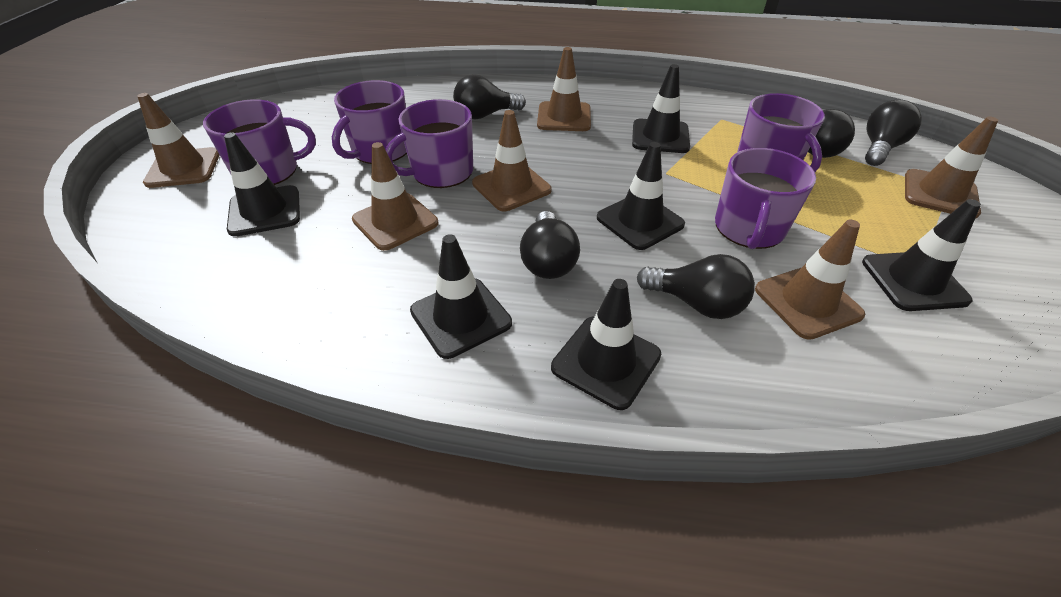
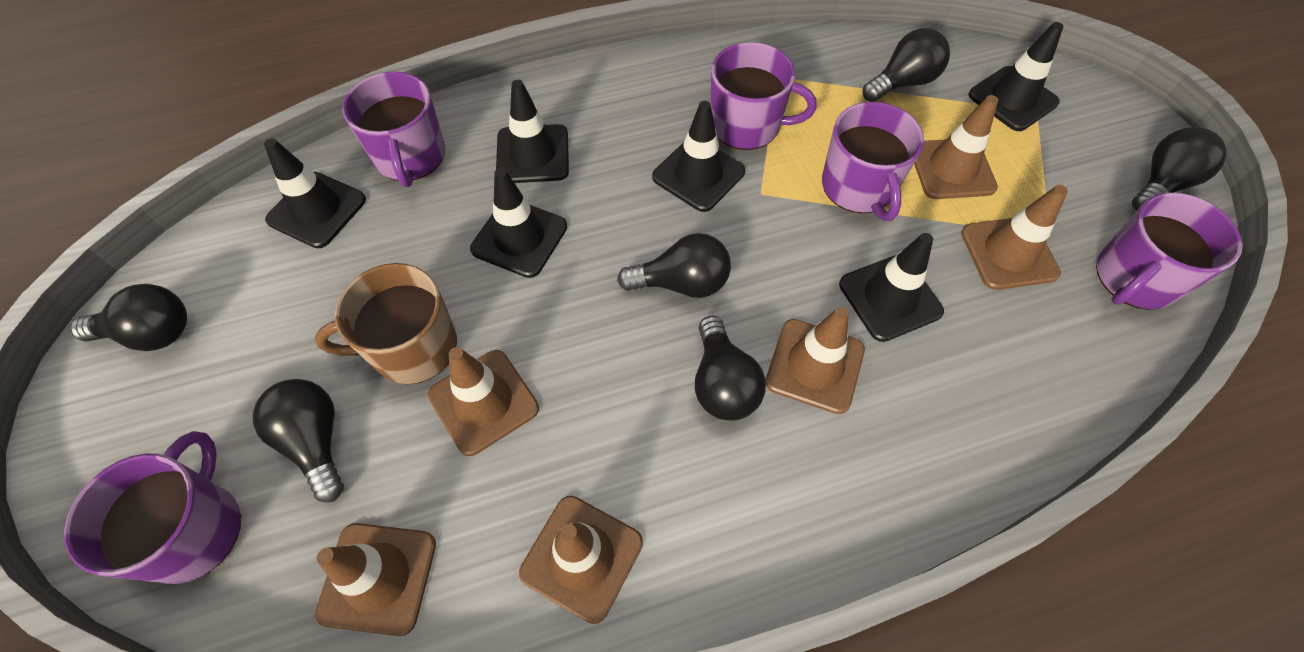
black light bulb: 5 -> 6
brown mug: 0 -> 1

